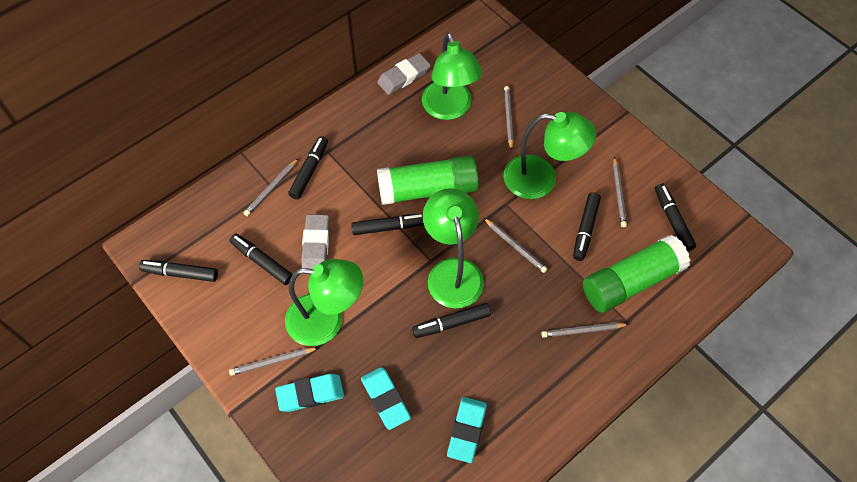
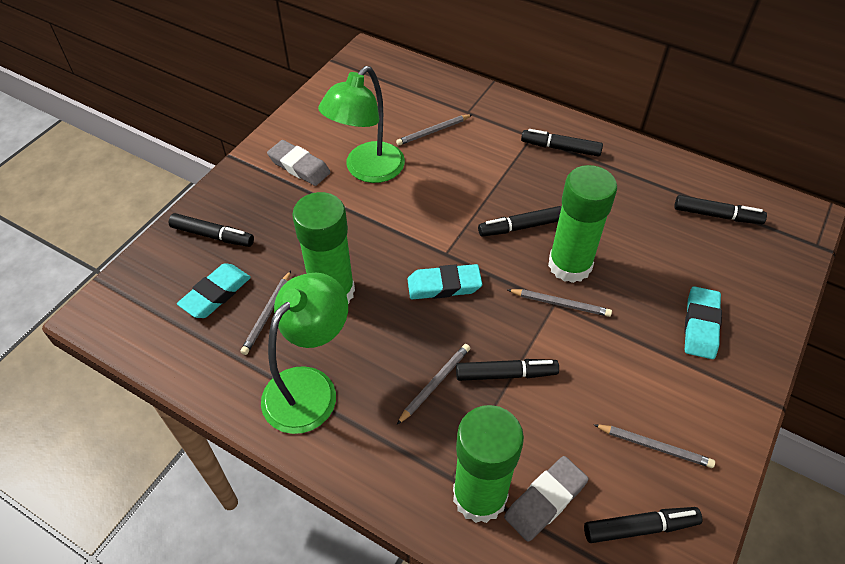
black marker: 7 -> 6
green glue stick: 2 -> 3
green lamp: 4 -> 2
grey pencil: 6 -> 5

